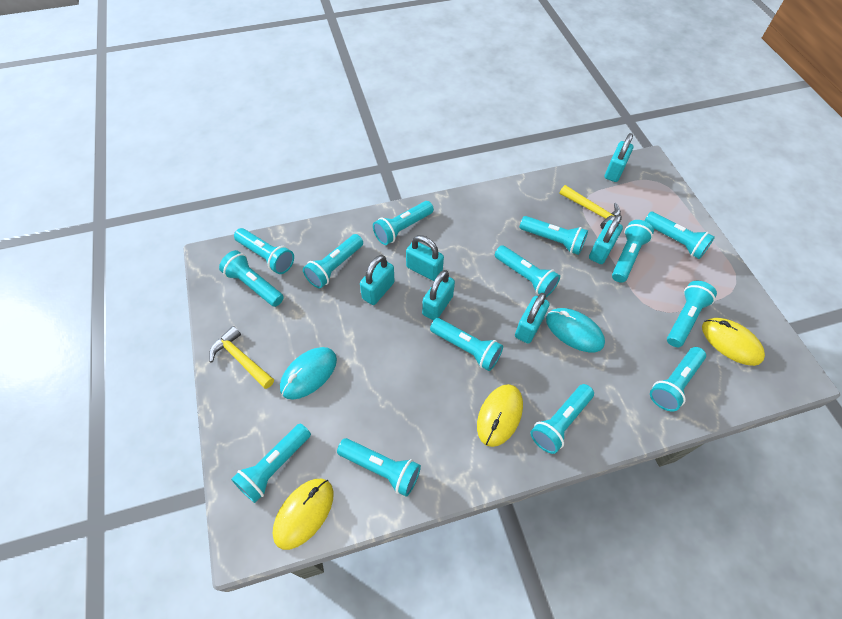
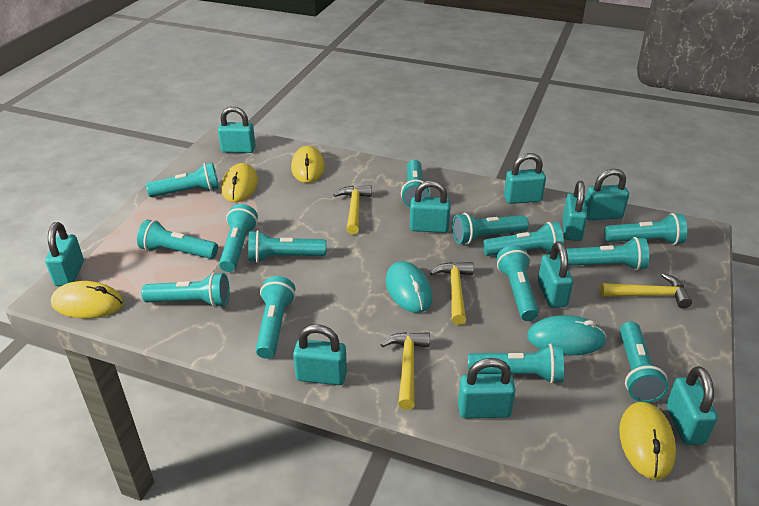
turquoise padlock: 6 -> 10
yellow hammer: 2 -> 4
yellow mouse: 3 -> 4

